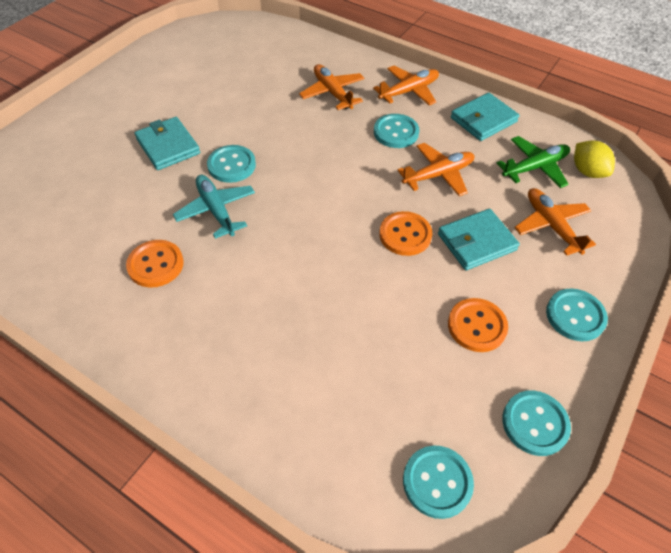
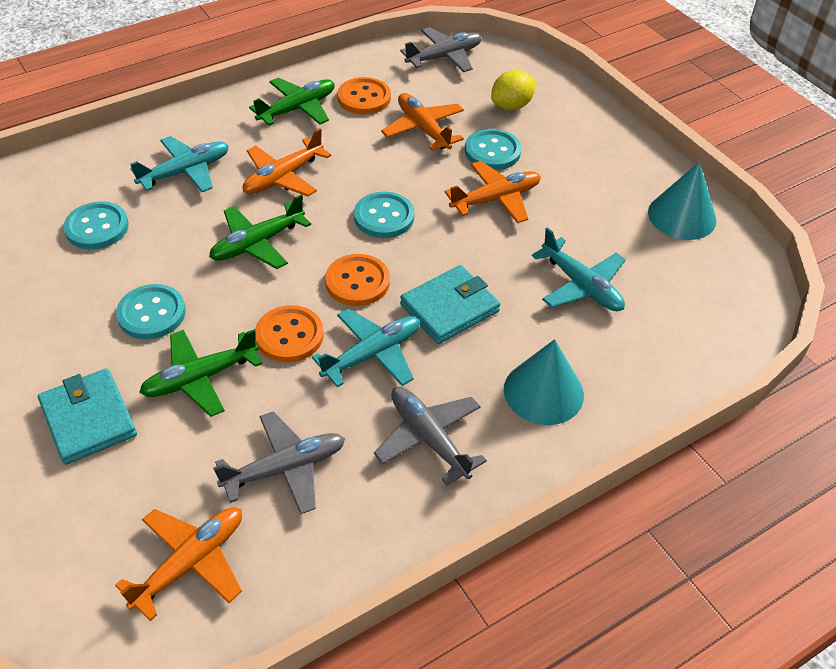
green plane: 1 -> 3
grey plane: 0 -> 3
turquoise button: 5 -> 4
turquoise cone: 0 -> 2
turquoise plane: 1 -> 3
turquoise wallet: 3 -> 2

